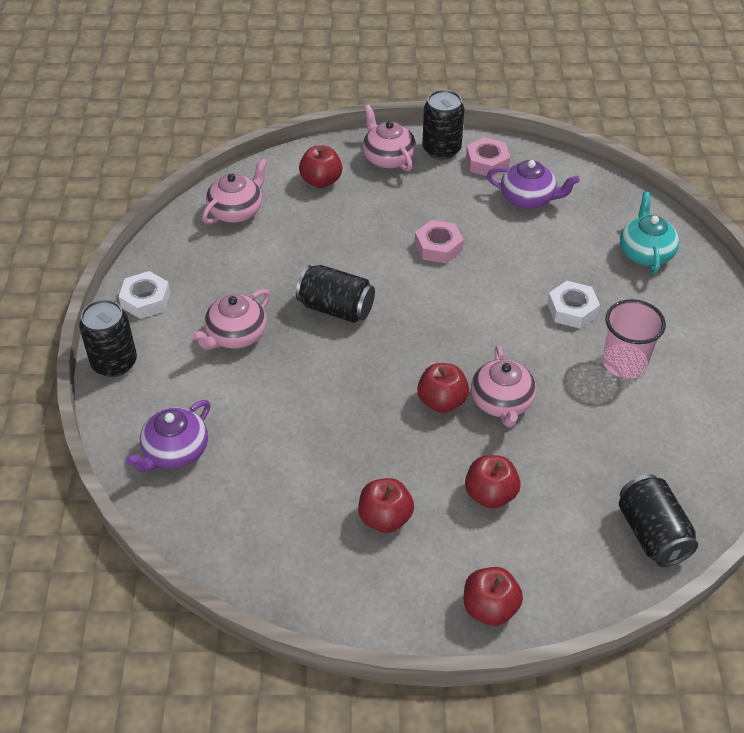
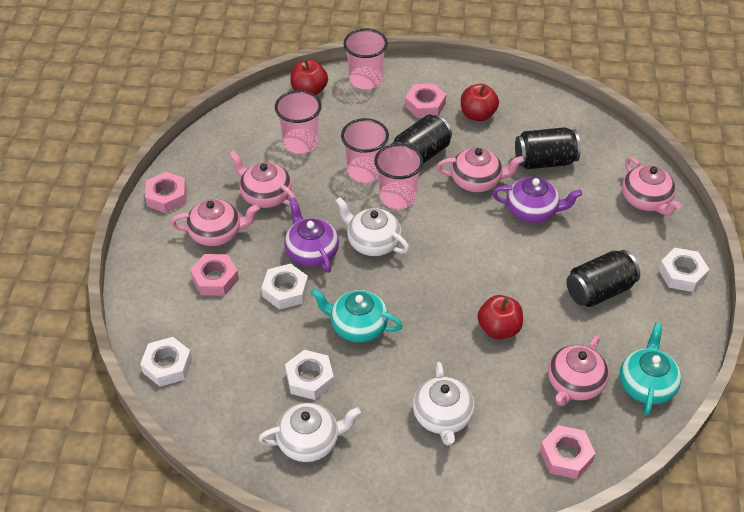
black can: 4 -> 3
pink cup: 1 -> 4
pink nut: 2 -> 4
pink teapot: 4 -> 5
red apple: 5 -> 3
turquoise teapot: 1 -> 2
white nut: 2 -> 4
white teapot: 0 -> 3

